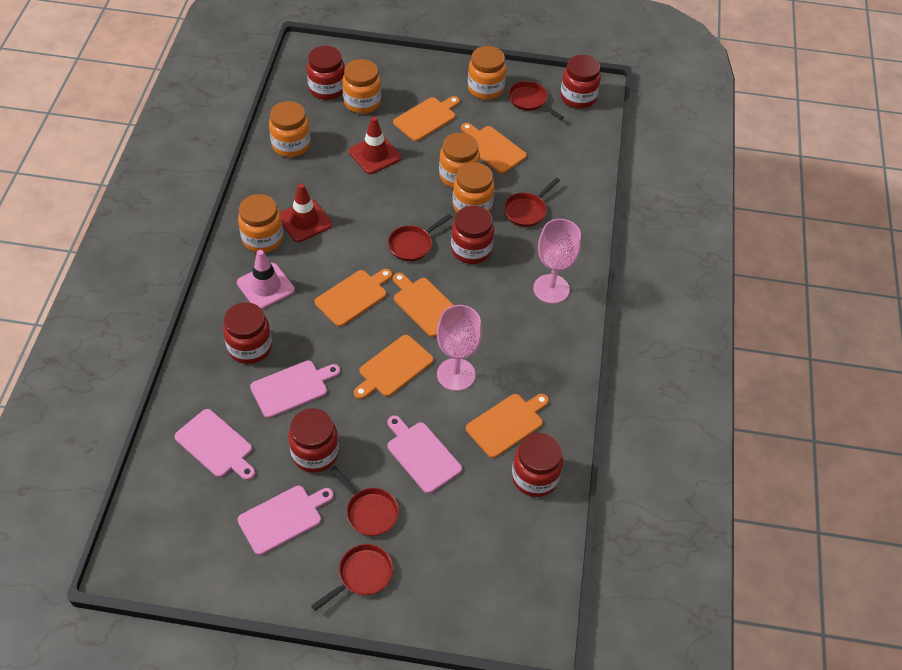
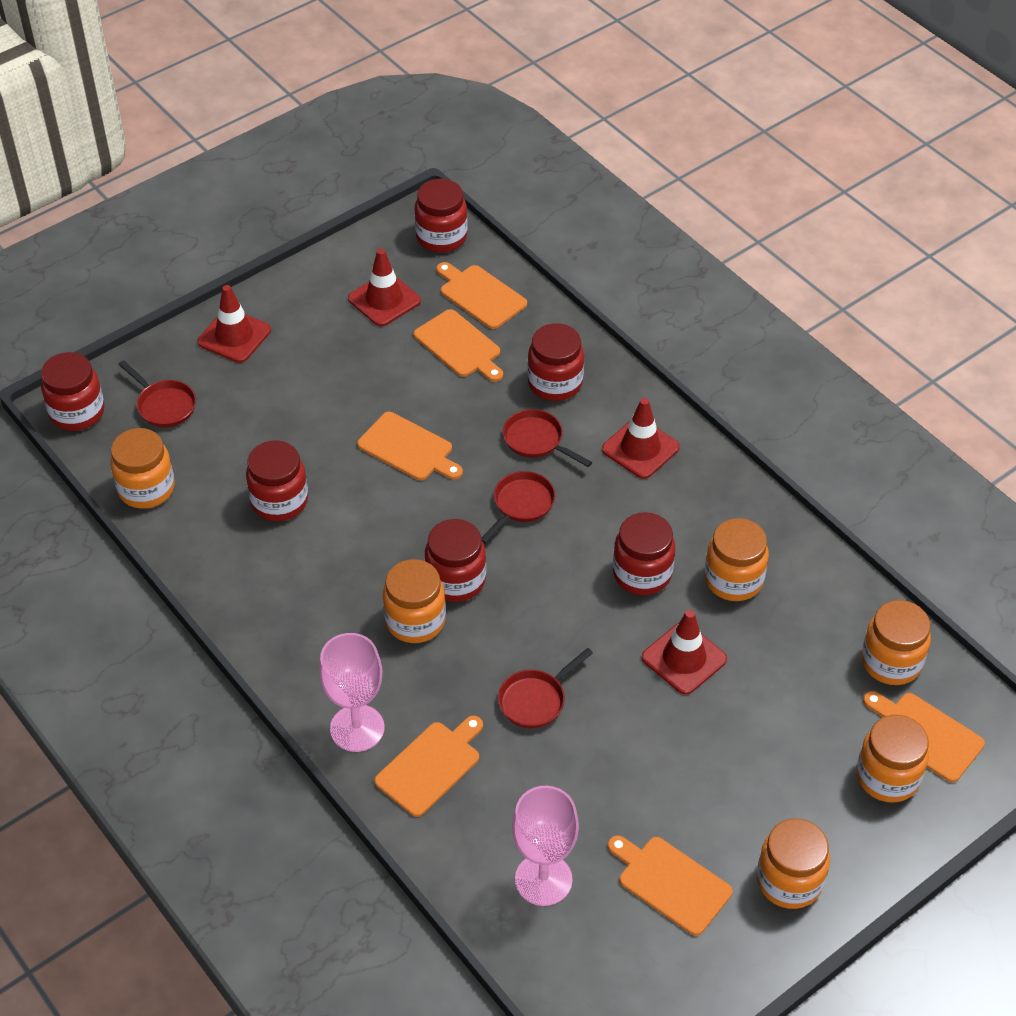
pink cutting board: 4 -> 0
pink traffic cone: 1 -> 0
red pan: 5 -> 4
red traffic cone: 2 -> 4

